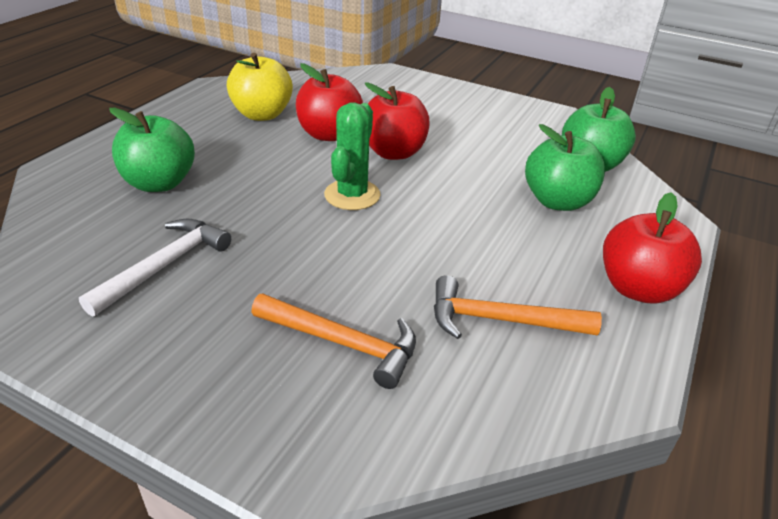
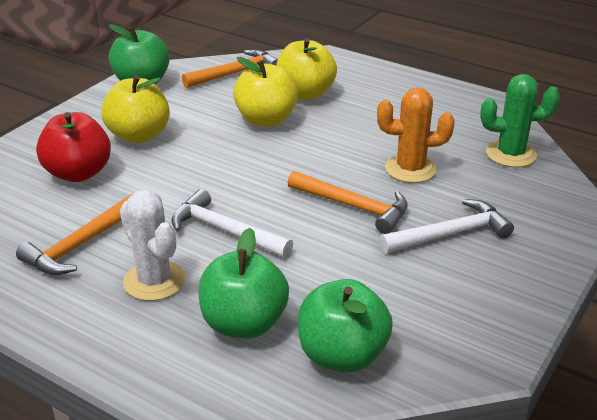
orange cactus: 0 -> 1
orange hammer: 2 -> 3
red apple: 3 -> 1
white cactus: 0 -> 1
white hammer: 1 -> 2
yellow apple: 1 -> 3

